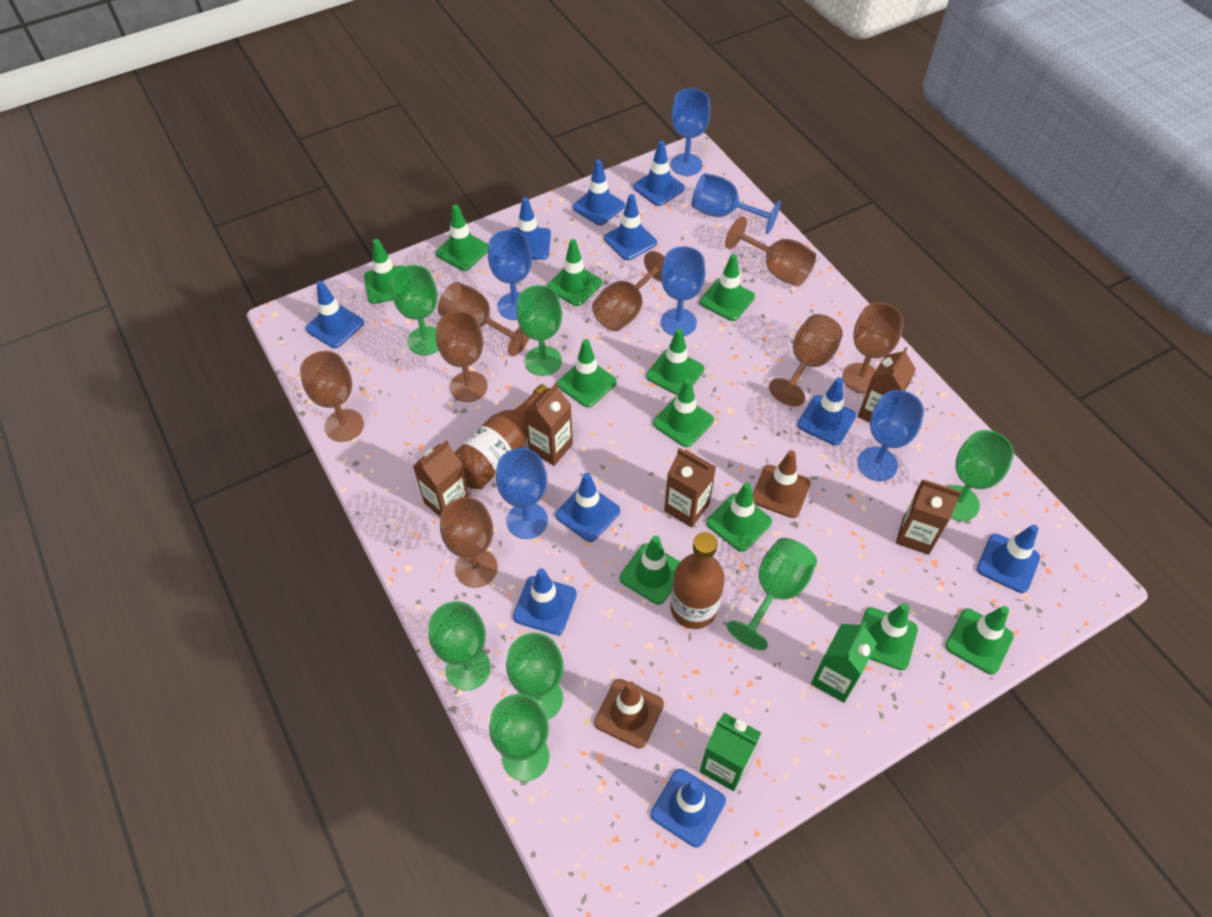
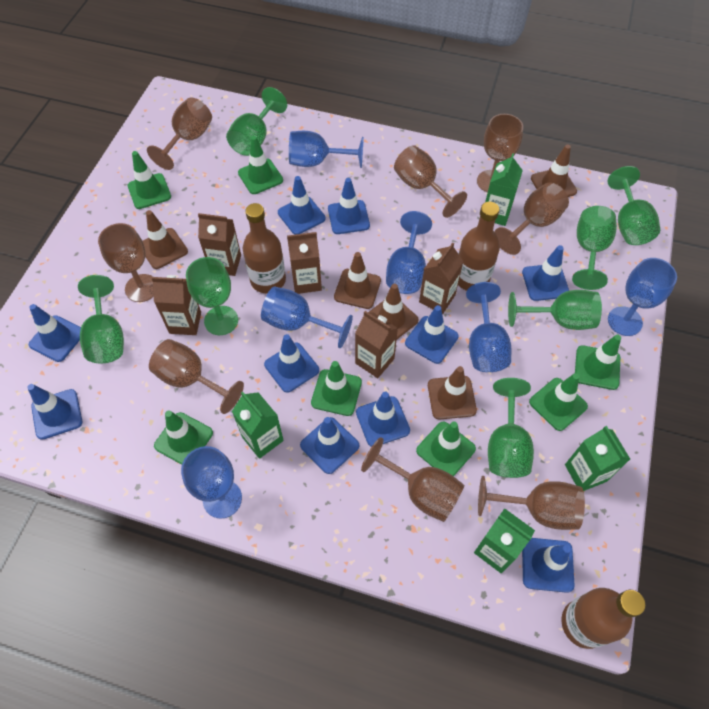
brown bottle: 2 -> 3
brown traffic cone: 2 -> 5
green carton: 2 -> 4
green traffic cone: 11 -> 7

